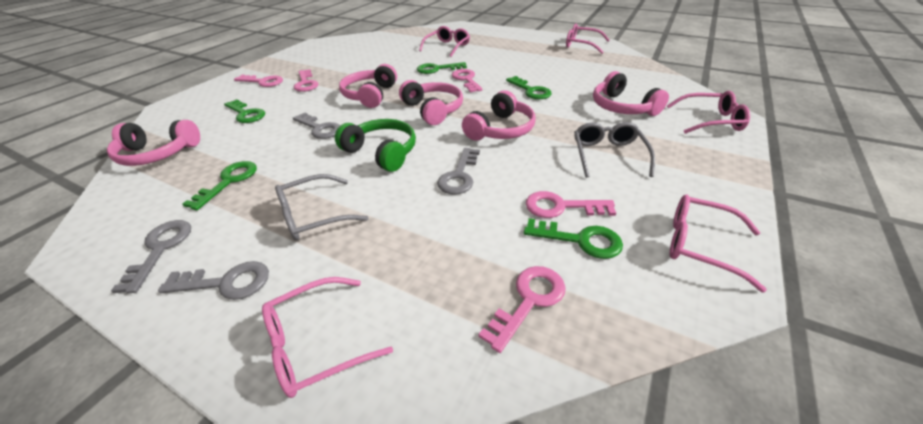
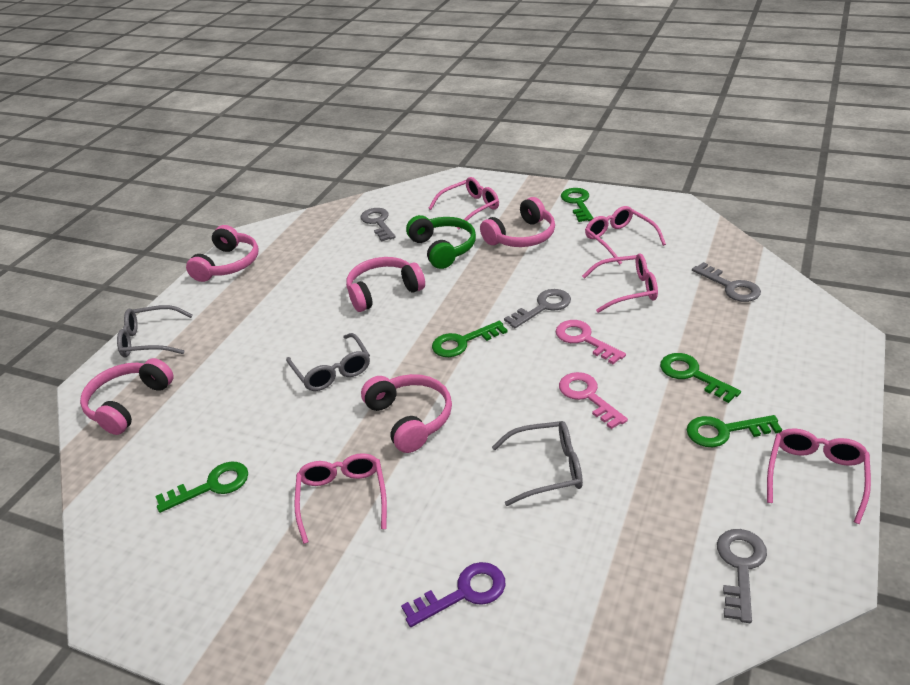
grey glasses: 2 -> 3
pink key: 5 -> 2
purple key: 0 -> 1

